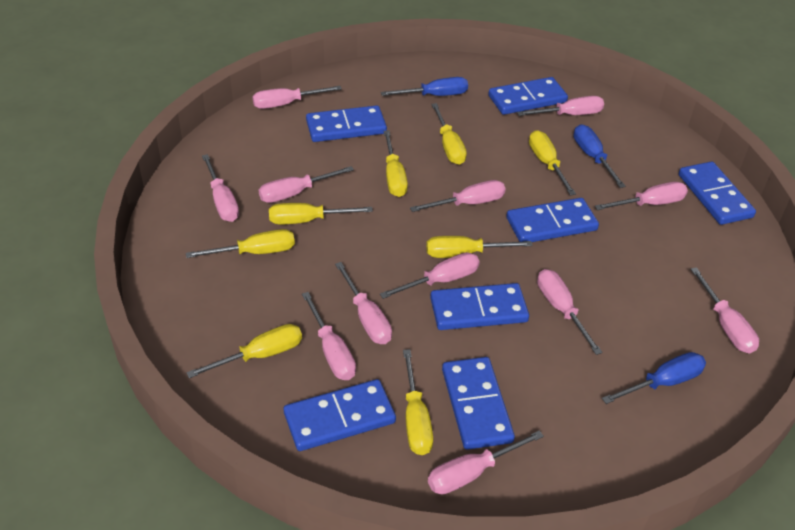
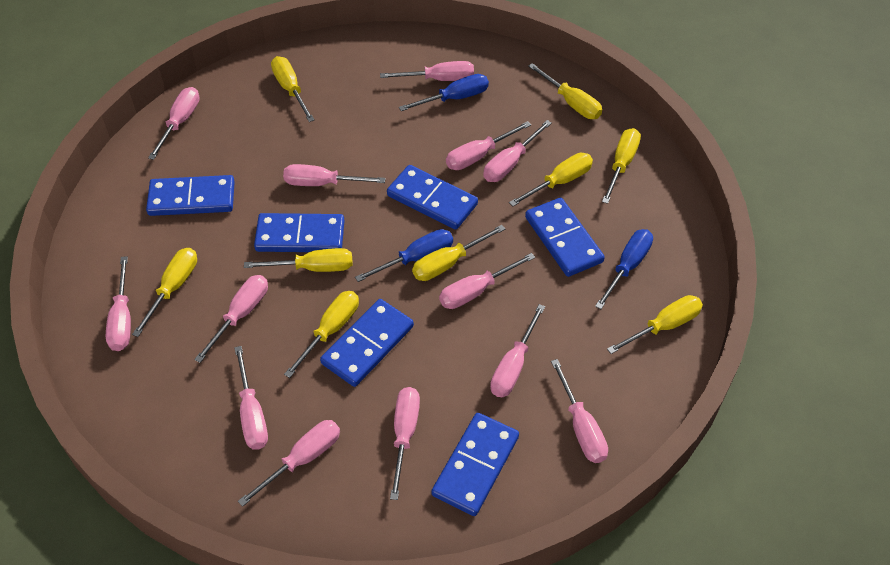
blue domino: 7 -> 6
pink screwdriver: 12 -> 13
yellow screwdriver: 8 -> 9

